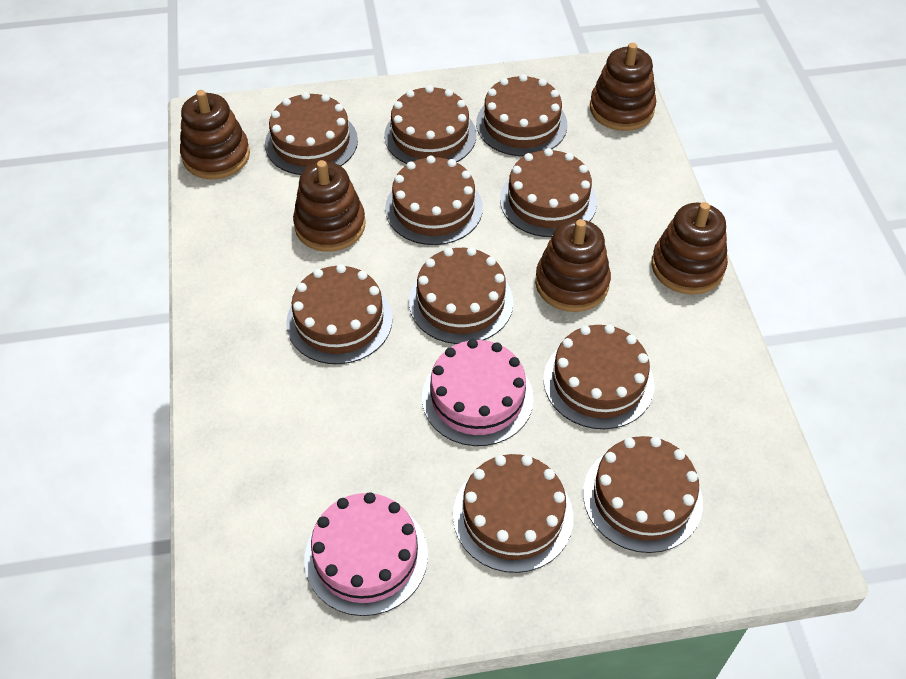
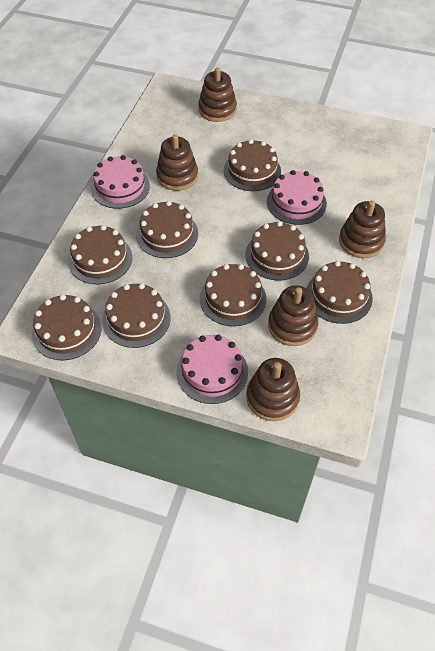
brown cake: 10 -> 8
pink cake: 2 -> 3

